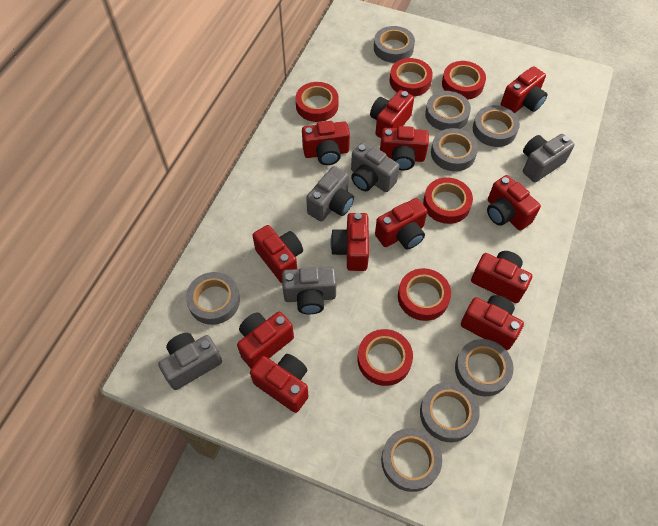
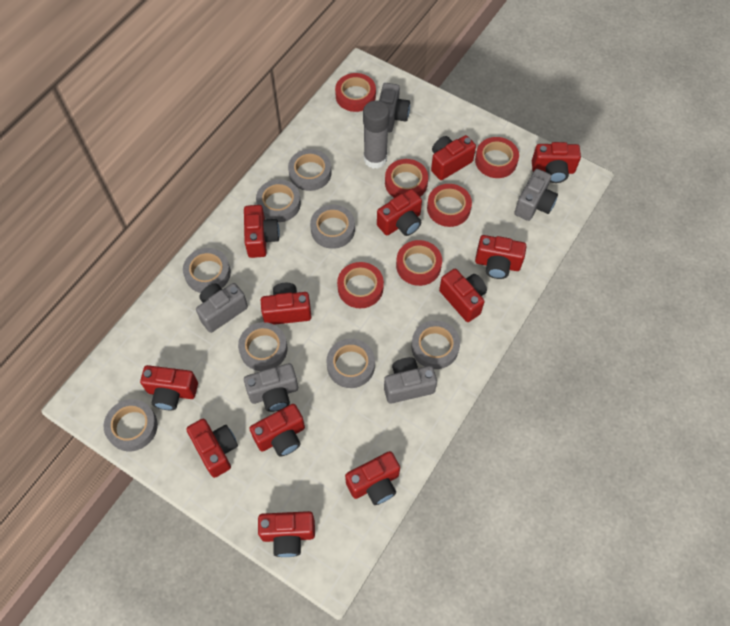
grey glue stick: 0 -> 1

